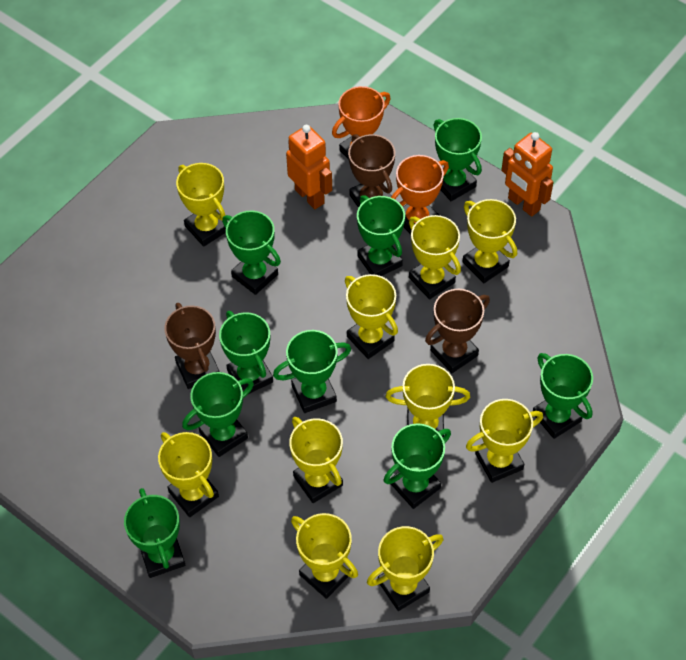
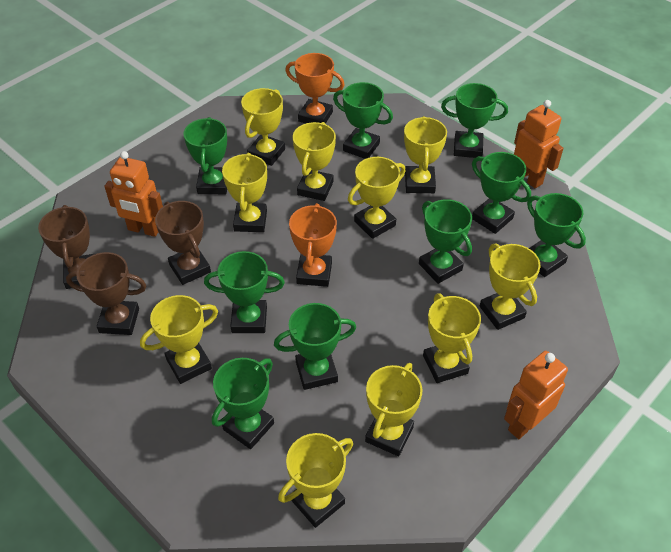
orange robot: 2 -> 3

